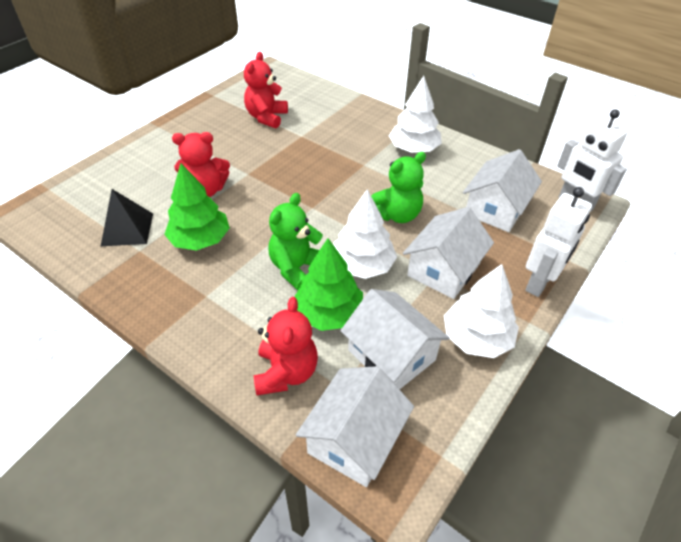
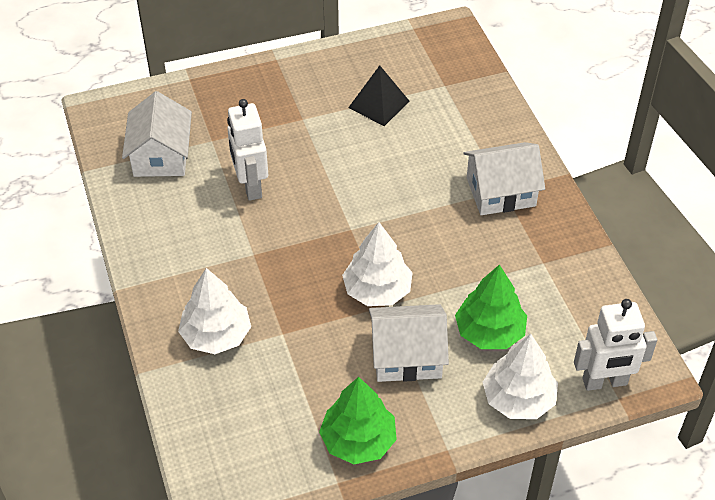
green teddy bear: 2 -> 0
red teddy bear: 3 -> 0
white house: 4 -> 3

